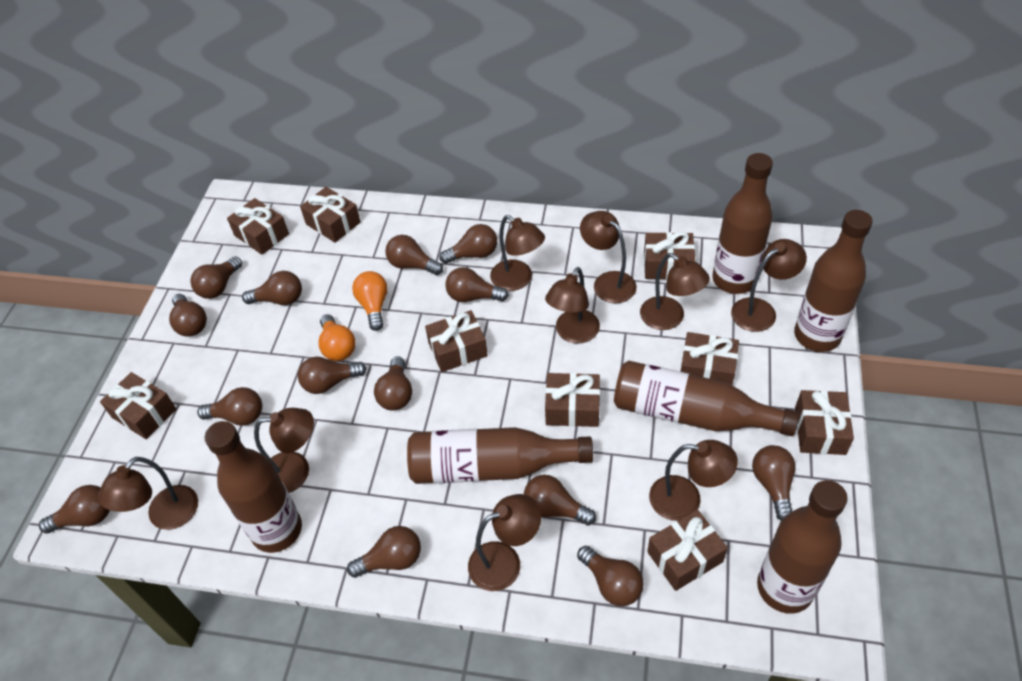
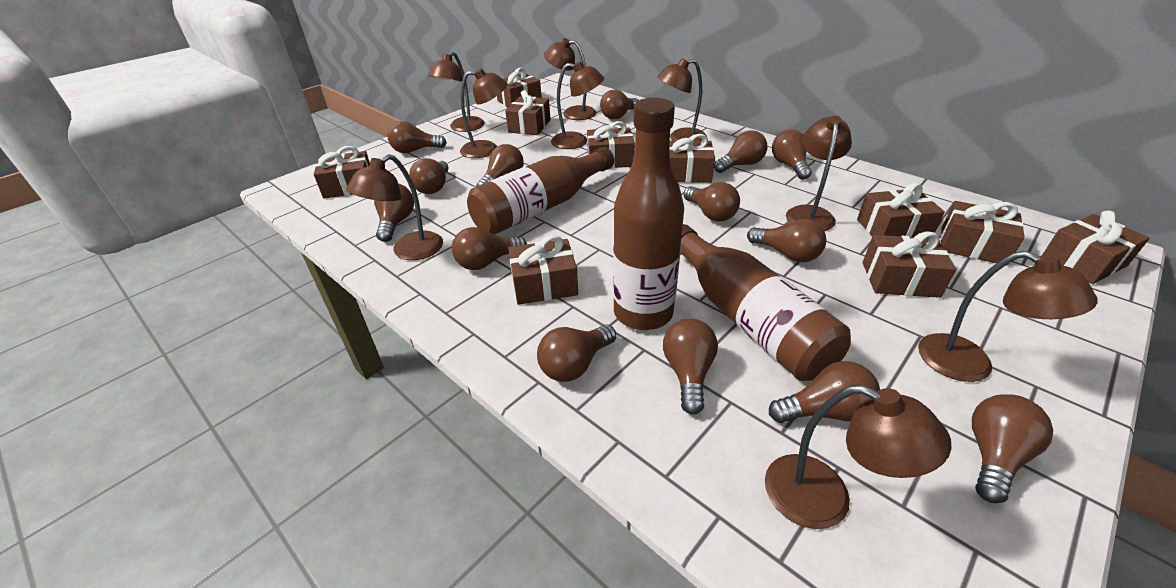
brown bottle: 6 -> 3
brown gift: 9 -> 10
orange light bulb: 2 -> 0

